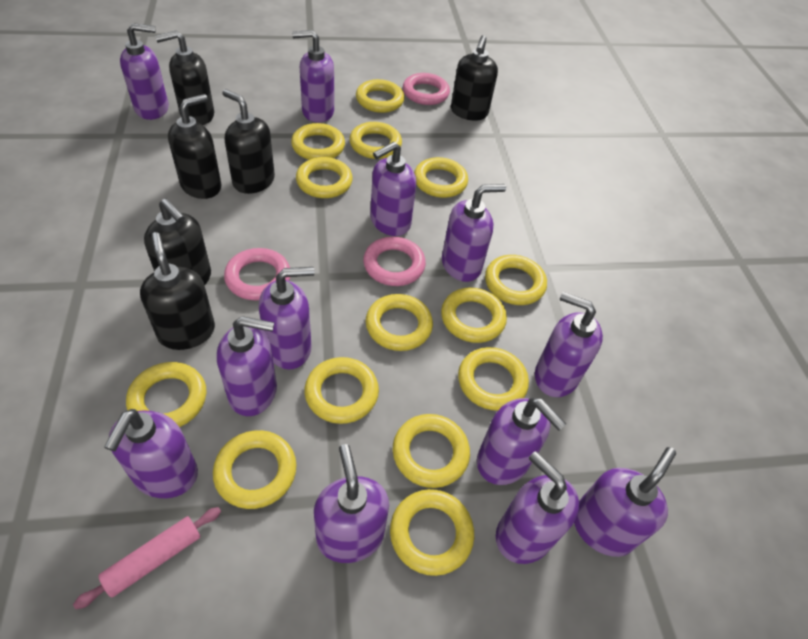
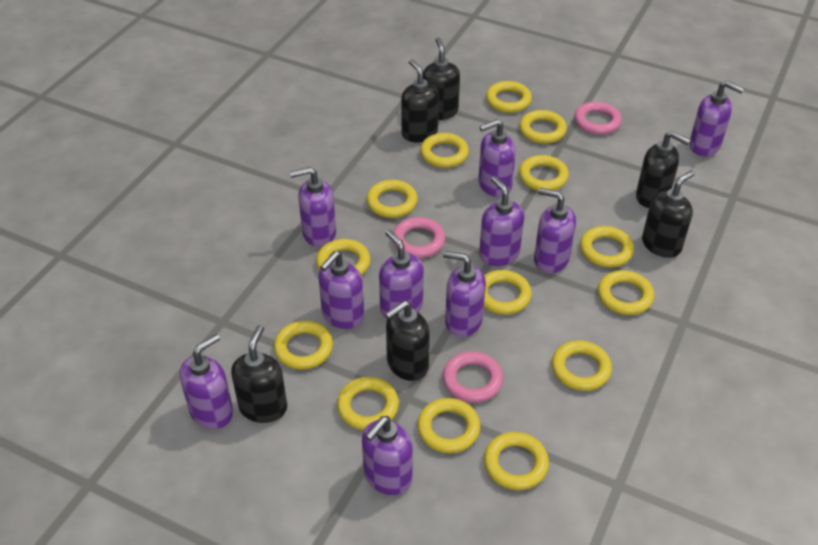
pink rolling pin: 1 -> 0
purple soap dispenser: 12 -> 10

